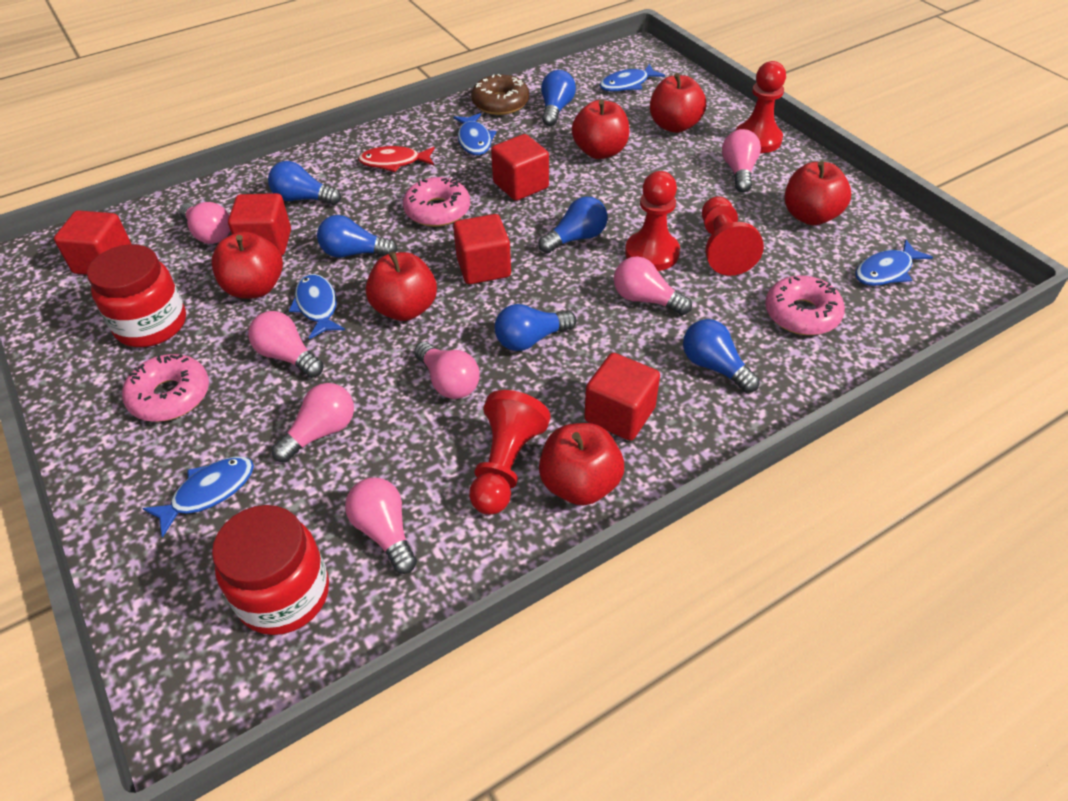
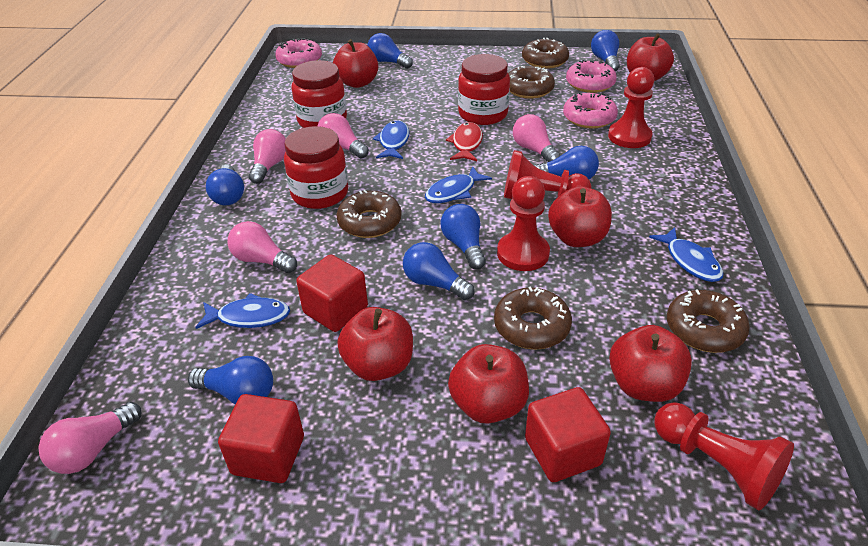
blue fish: 5 -> 4
blue light bulb: 6 -> 7
brown donut: 1 -> 5
pink light bulb: 7 -> 5
red cube: 5 -> 3
red jar: 2 -> 3

